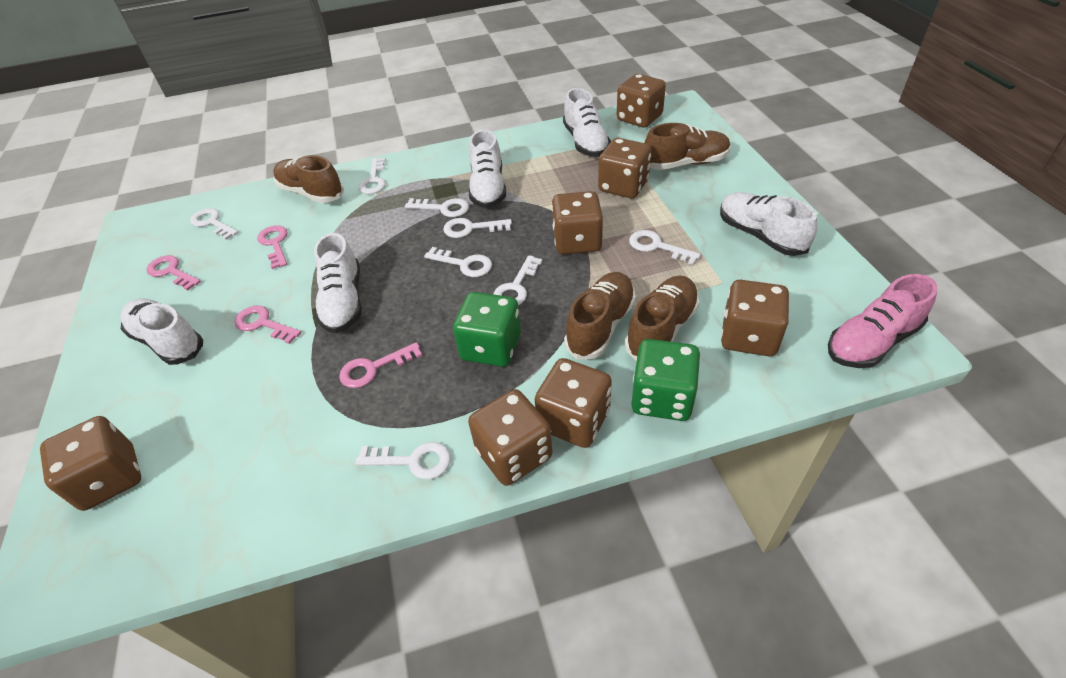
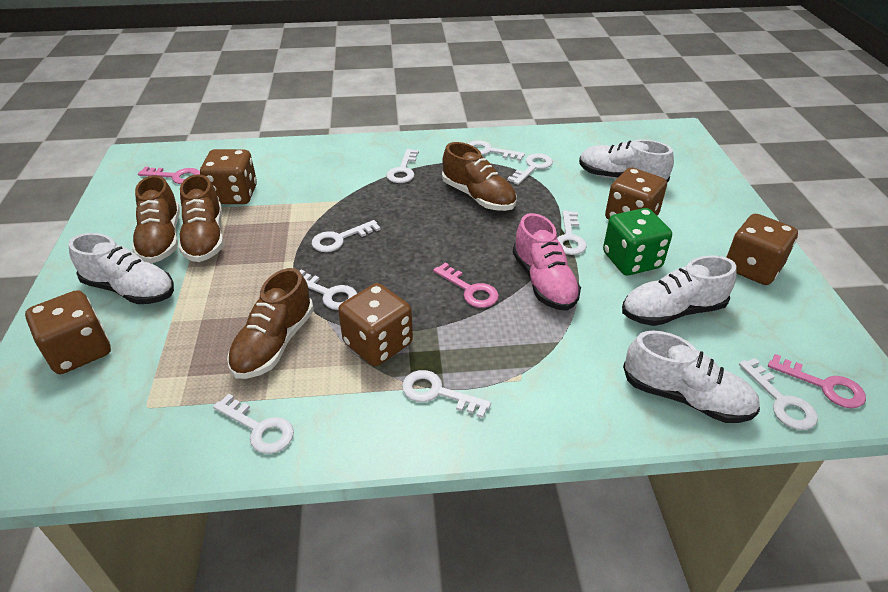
brown dice: 7 -> 5
green dice: 2 -> 1
pink key: 4 -> 3
white key: 8 -> 9
white shoe: 5 -> 4

